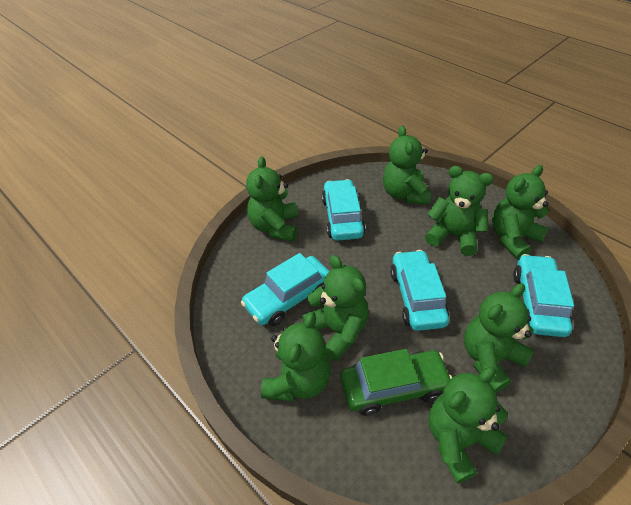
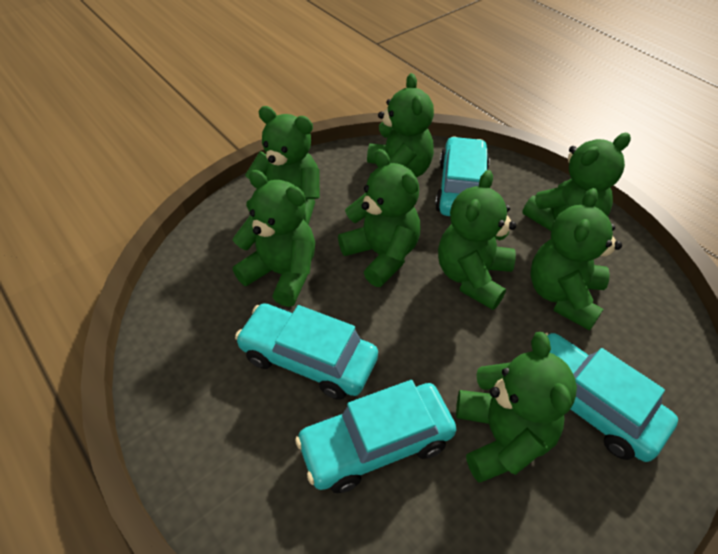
green car: 1 -> 0

